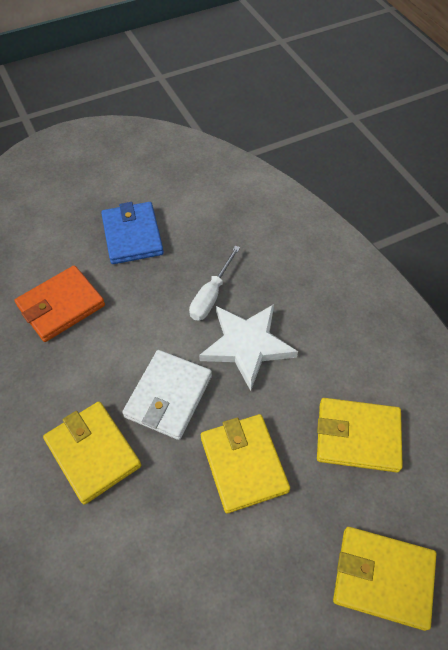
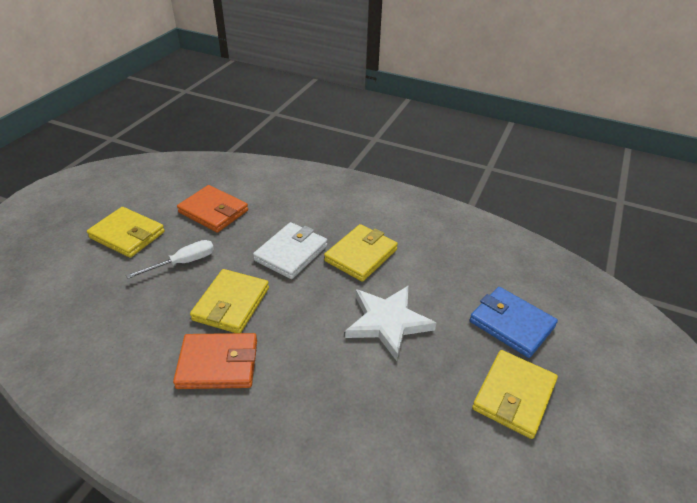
orange wallet: 1 -> 2

